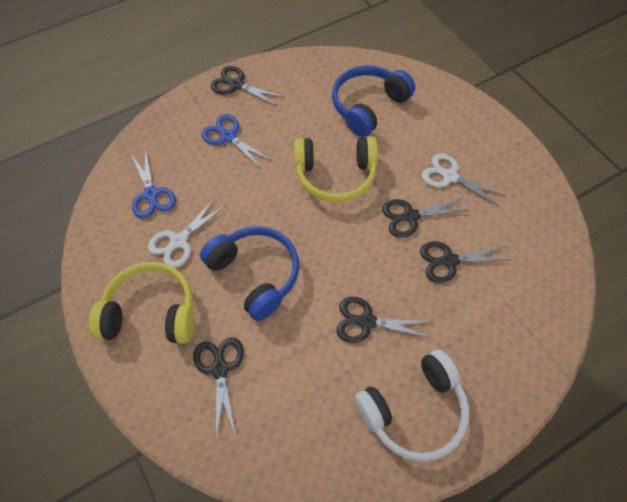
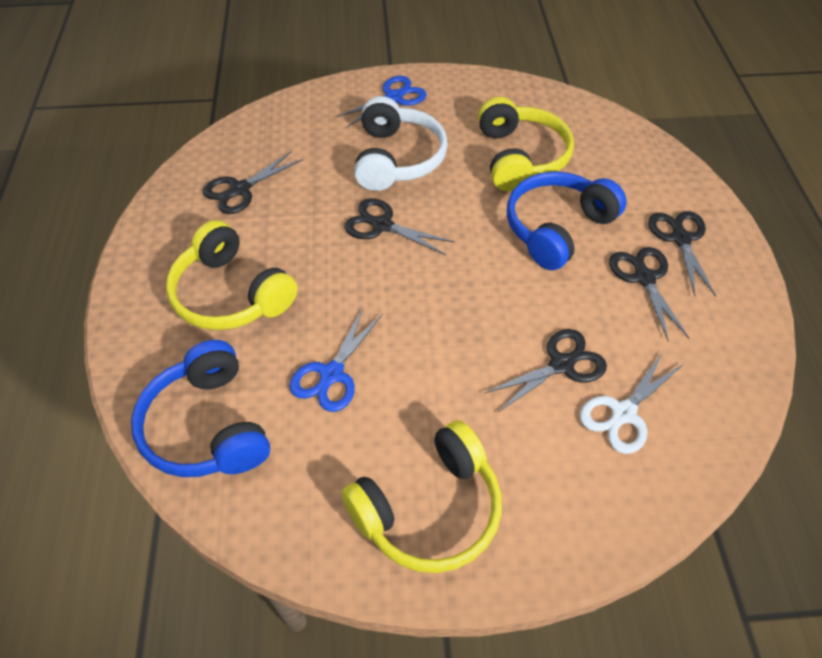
white scissors: 2 -> 1
yellow headphones: 2 -> 3

